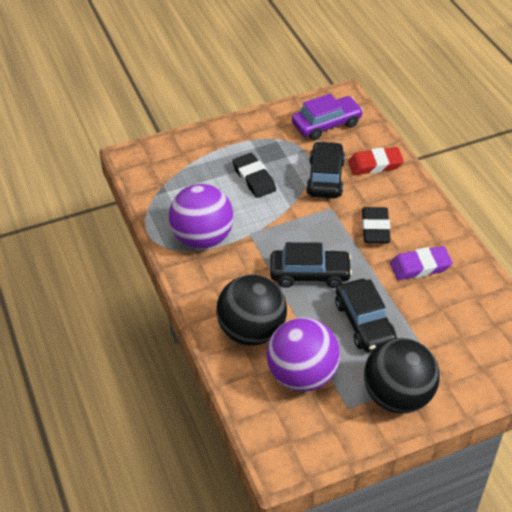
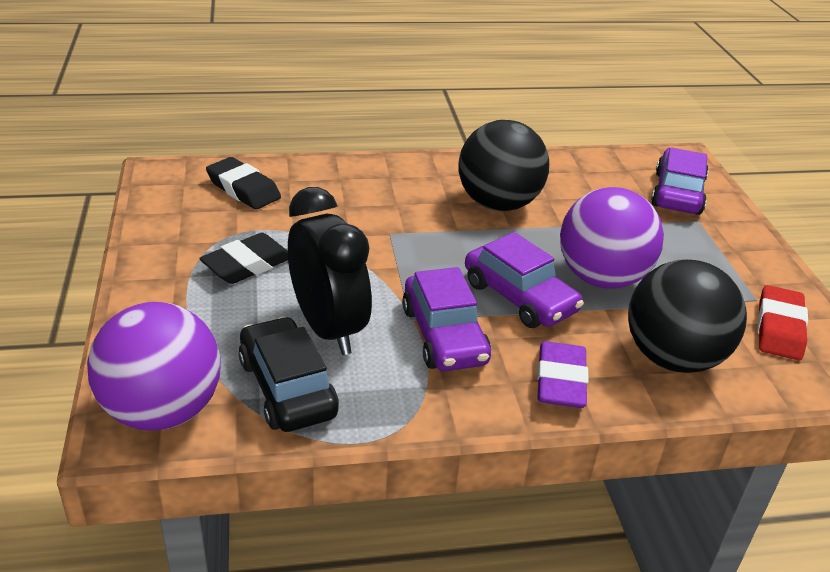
black car: 3 -> 1
black clock: 0 -> 1
purple car: 1 -> 3

